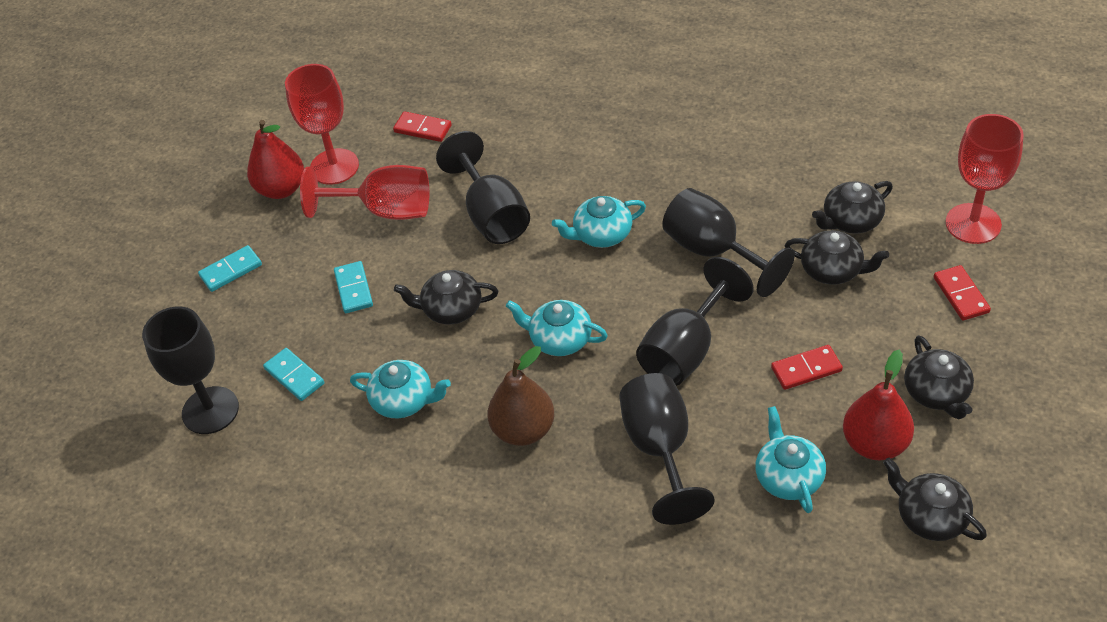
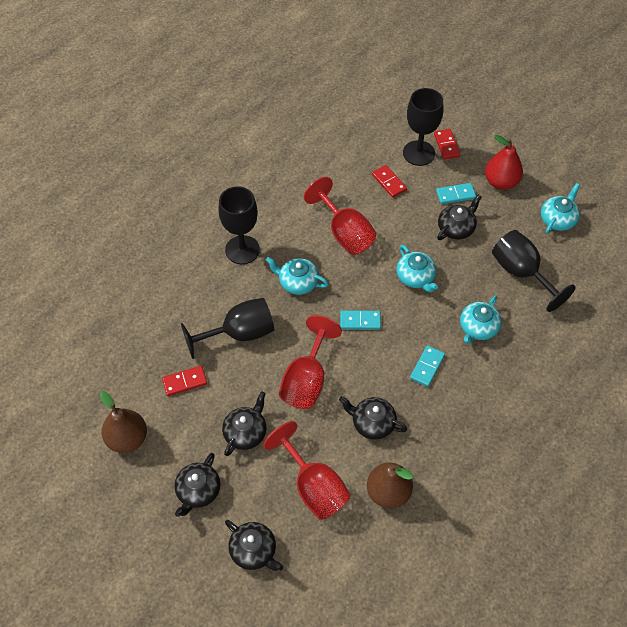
black goblet: 5 -> 4
brown pear: 1 -> 2
red pear: 2 -> 1

